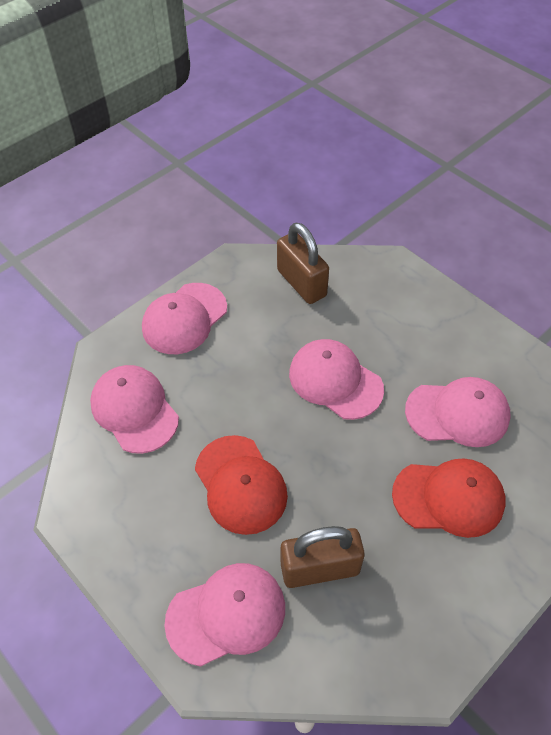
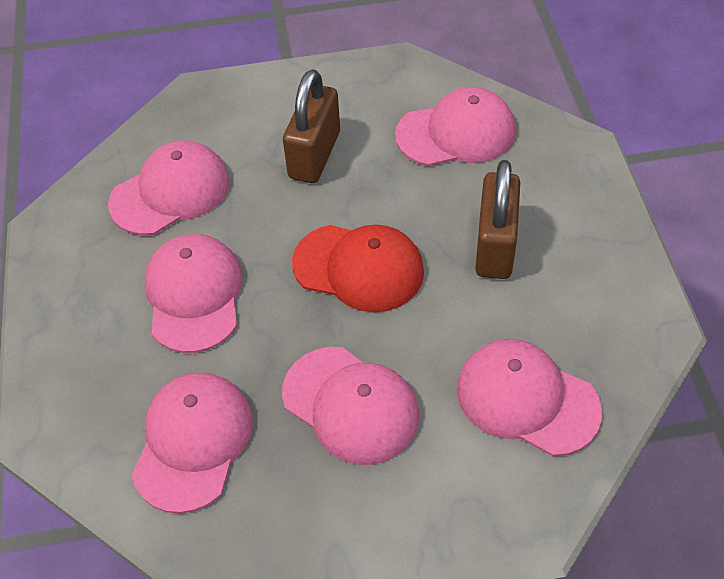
pink cap: 5 -> 6
red cap: 2 -> 1

